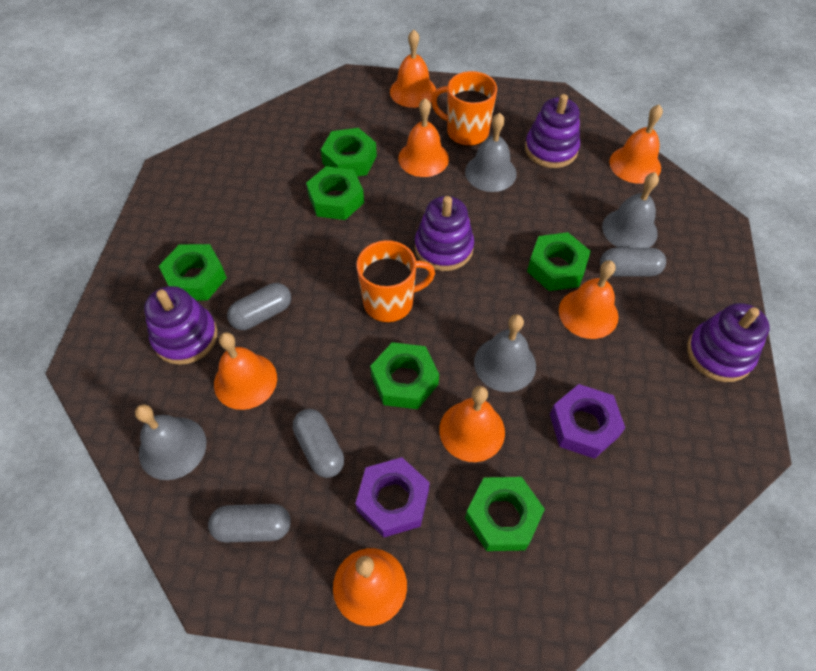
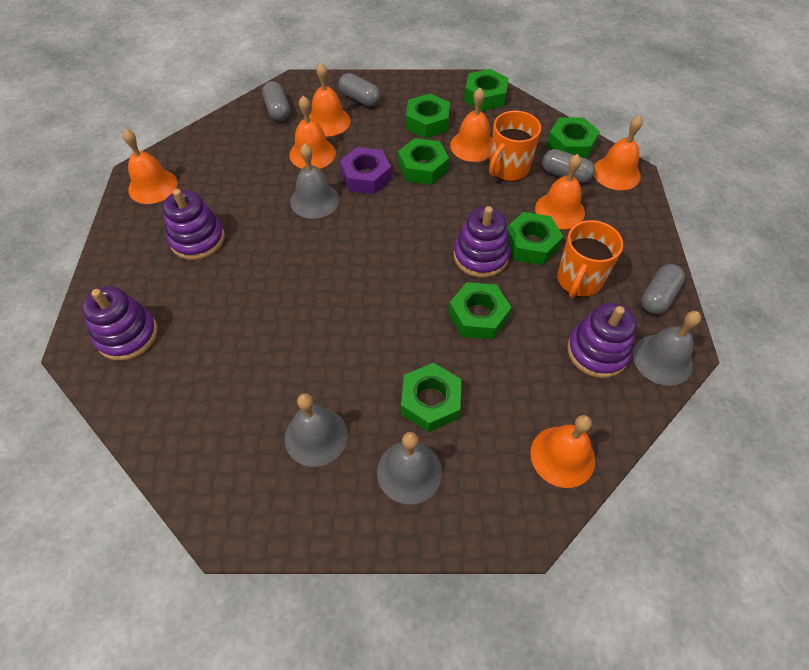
green nut: 6 -> 7
purple nut: 2 -> 1

